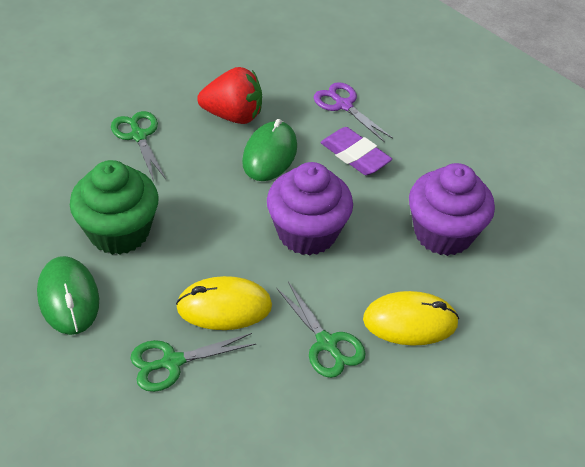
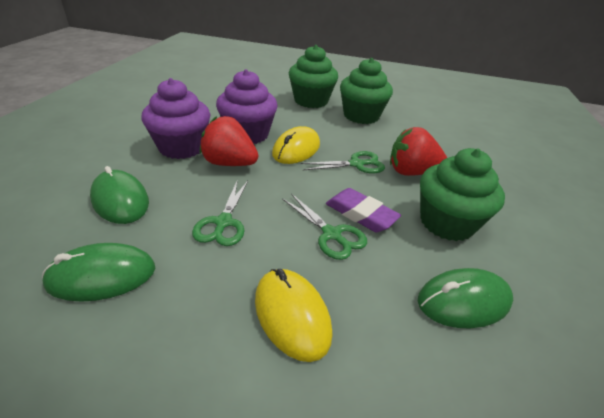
green cupcake: 1 -> 3
green mouse: 2 -> 3
purple scissors: 1 -> 0
red strawberry: 1 -> 2

